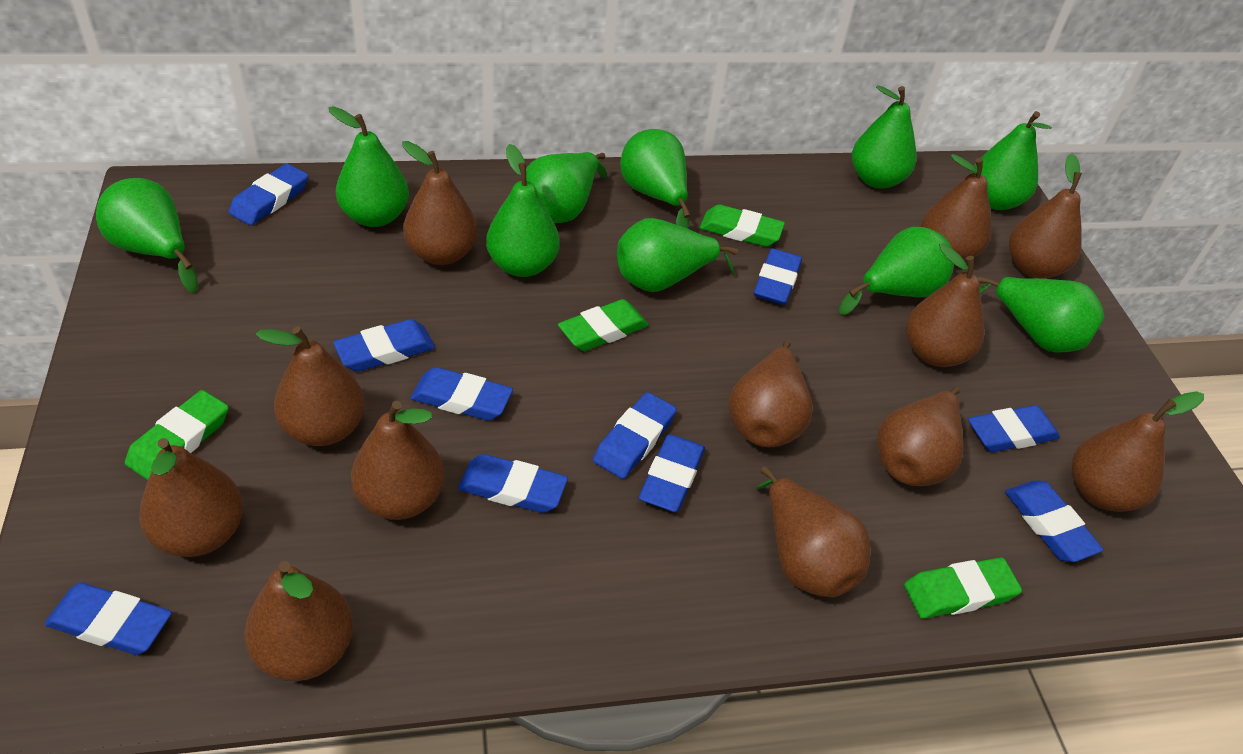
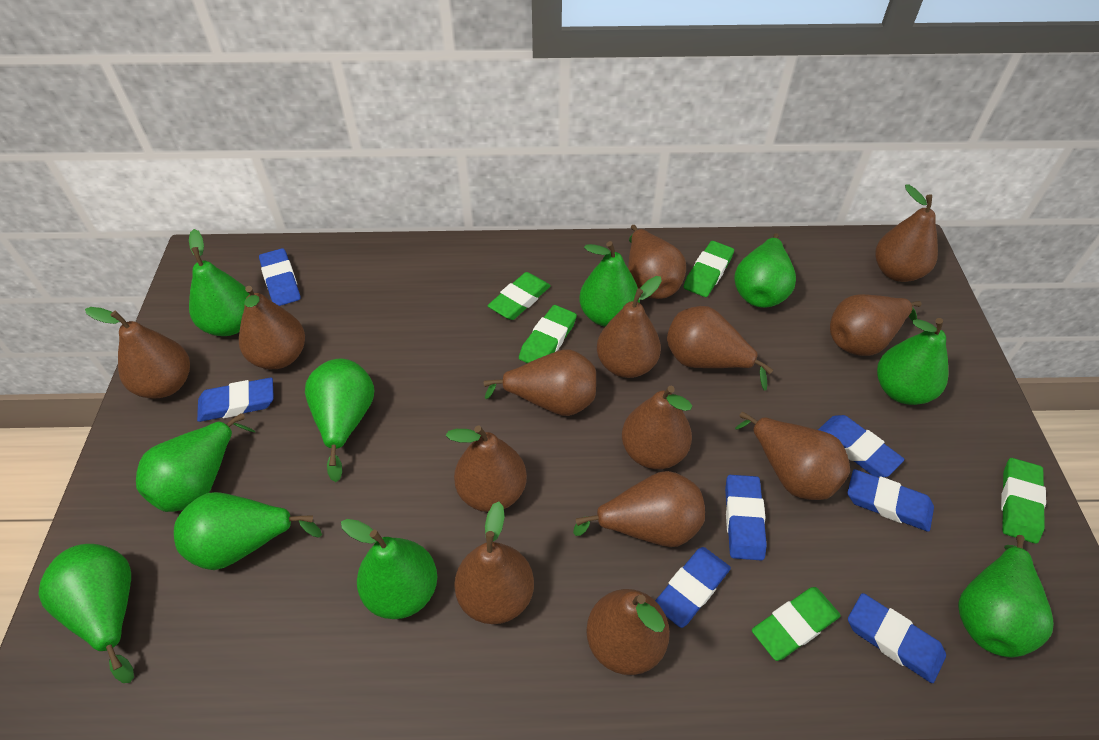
blue eraser: 10 -> 7
brown pear: 12 -> 14
green eraser: 4 -> 5

